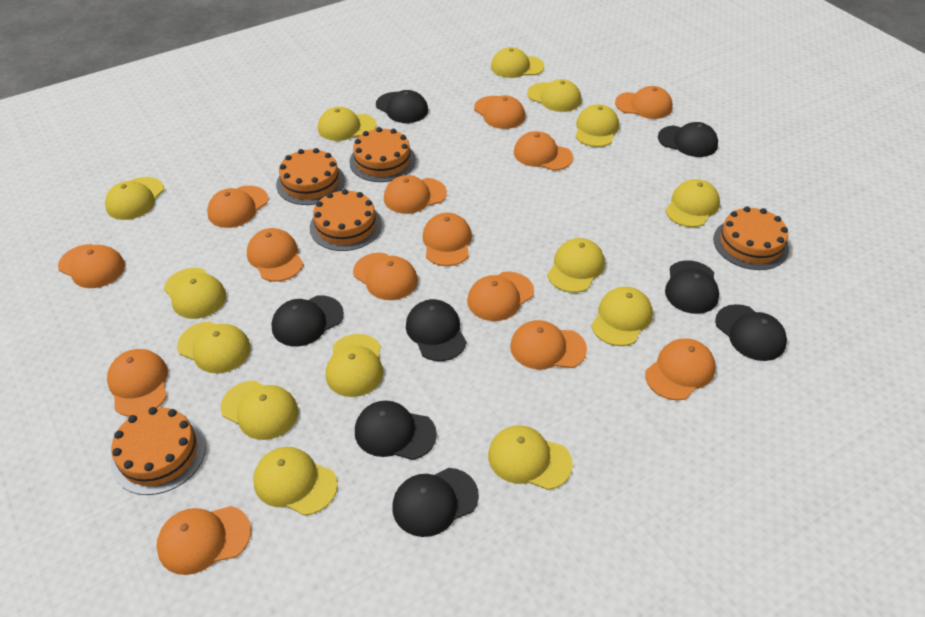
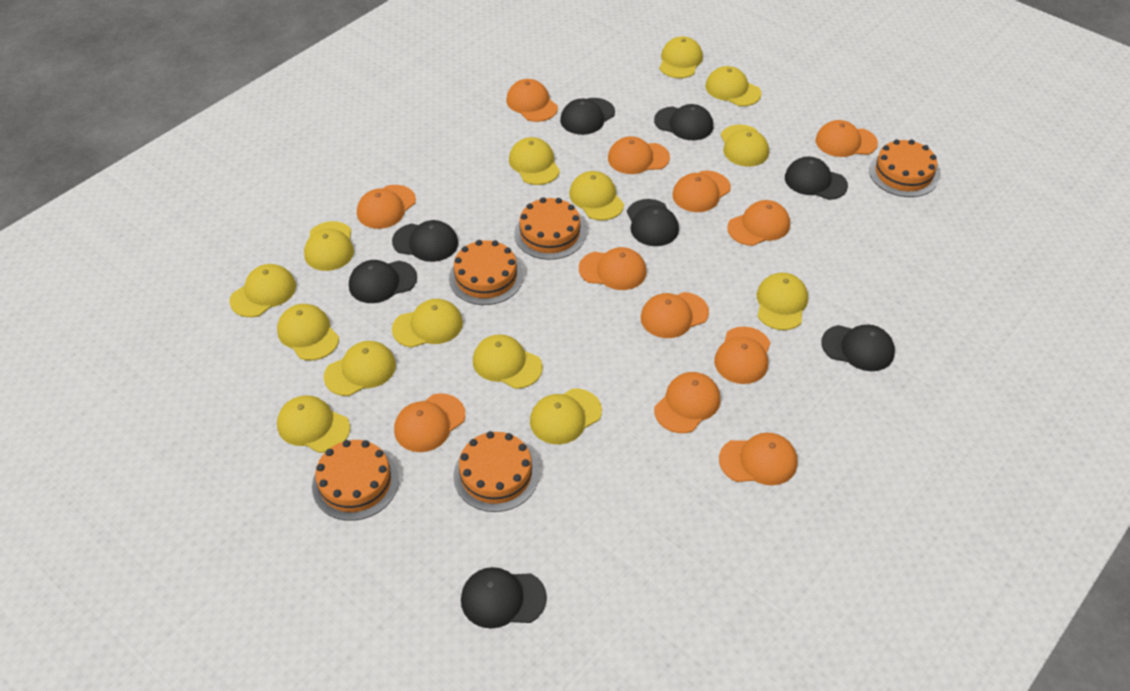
orange cap: 14 -> 12

